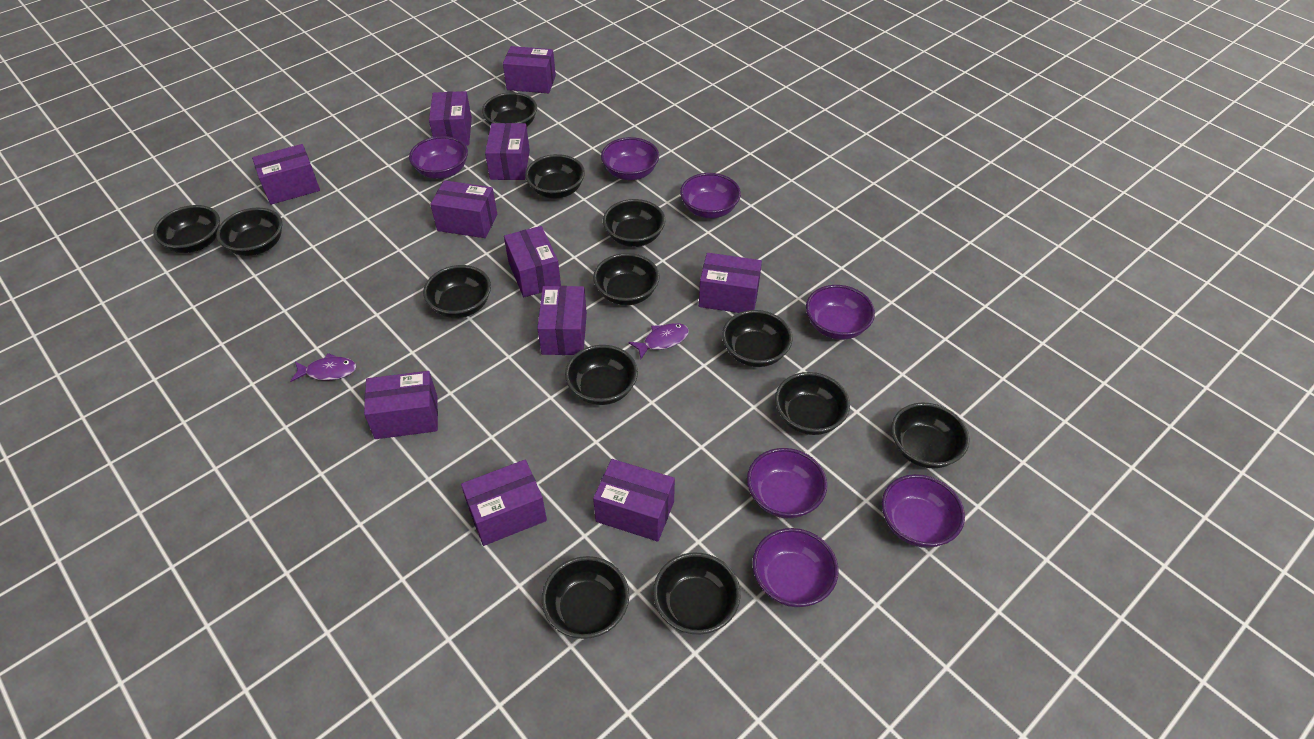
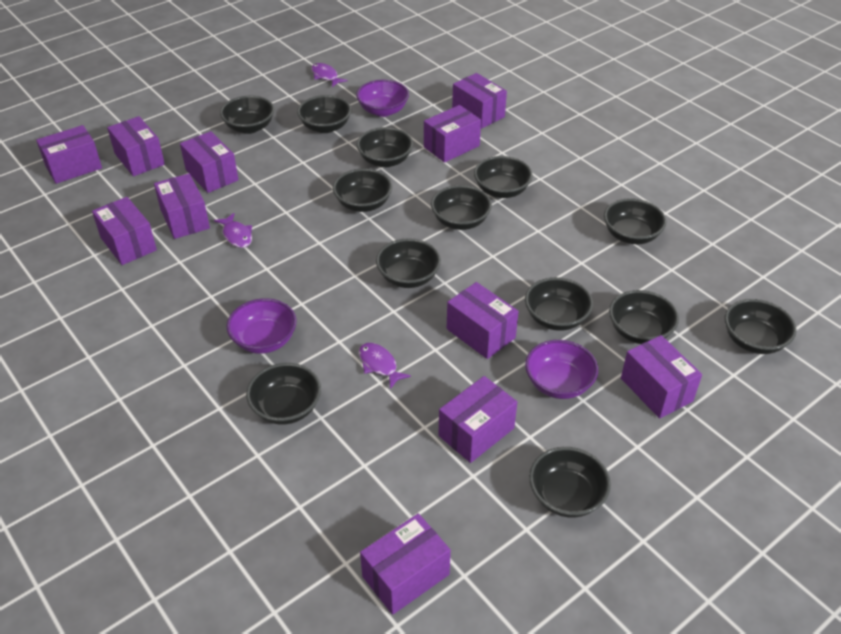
purple bowl: 7 -> 3
purple fish: 2 -> 3

